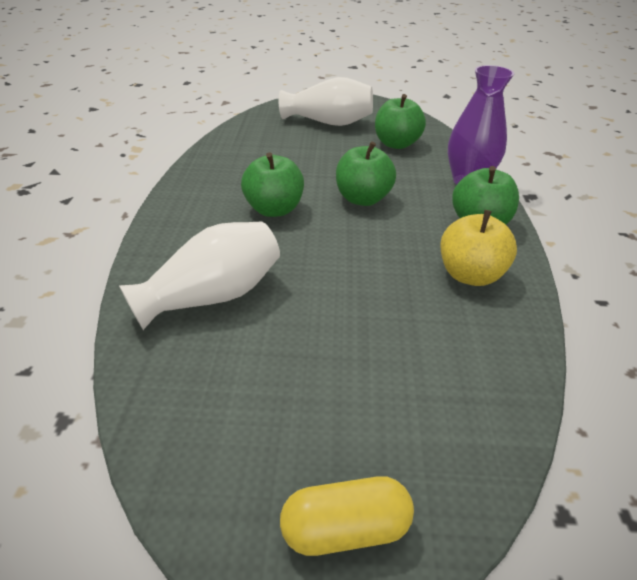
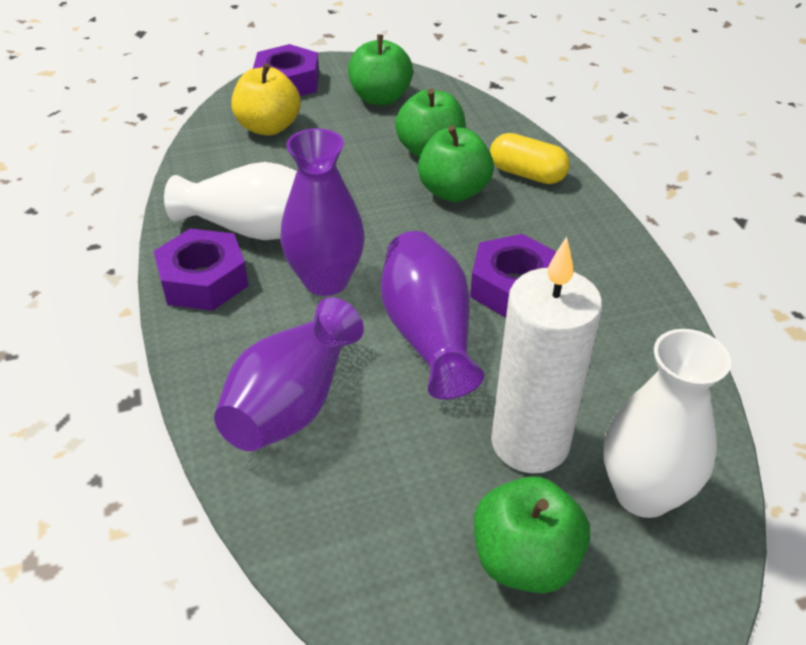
purple nut: 0 -> 3
purple vase: 1 -> 3
white candle: 0 -> 1

